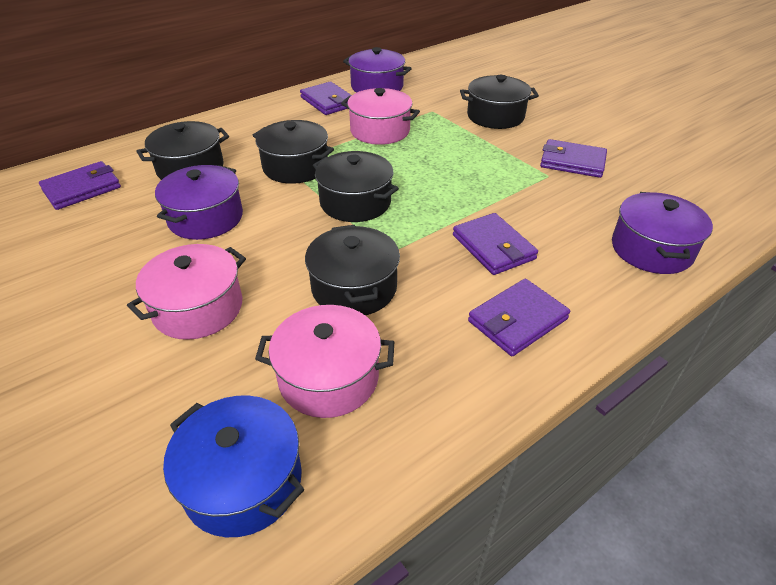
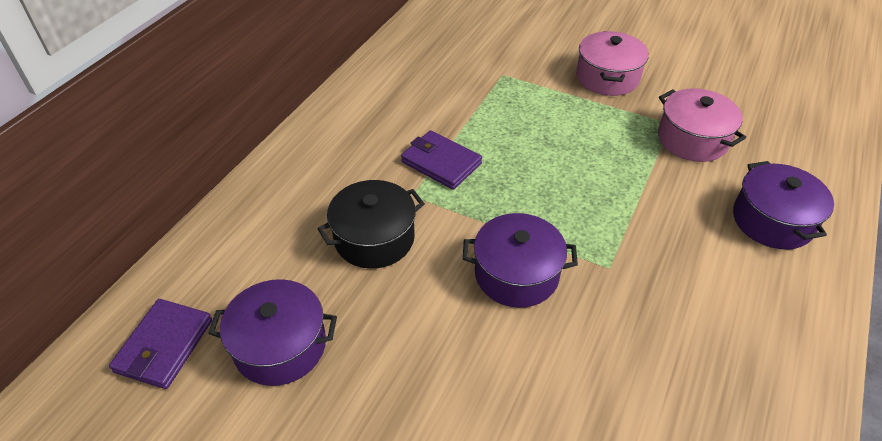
black pot: 5 -> 1
blue pot: 1 -> 0
pink pot: 3 -> 2
purple wallet: 5 -> 2

